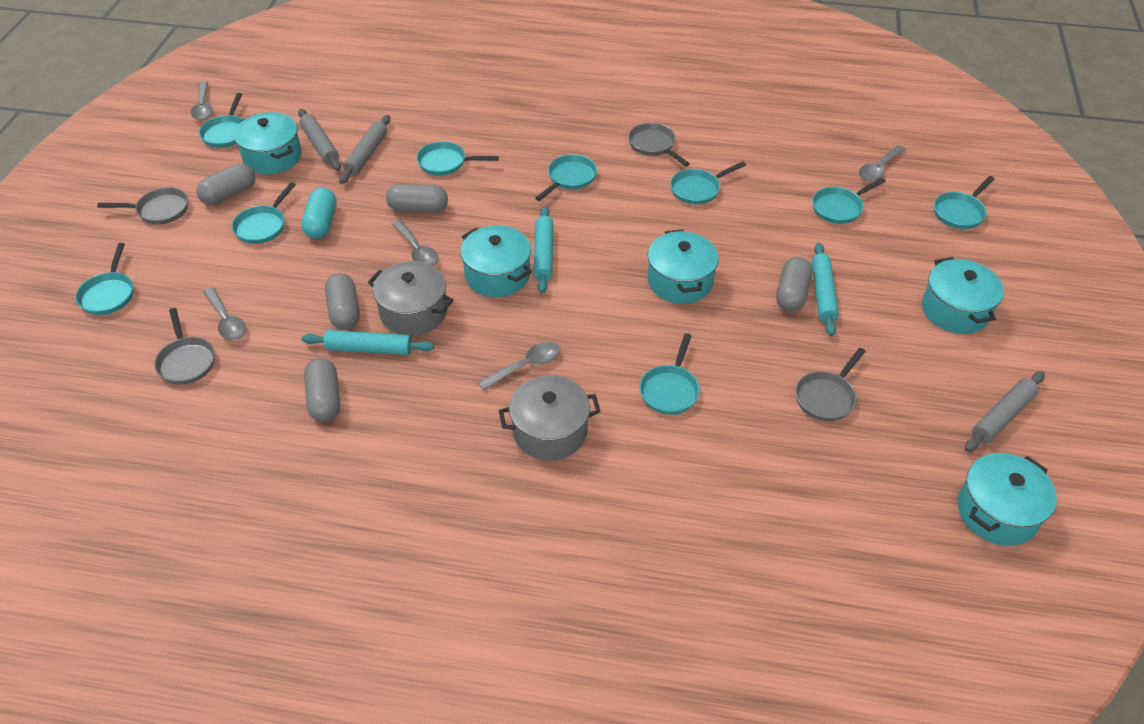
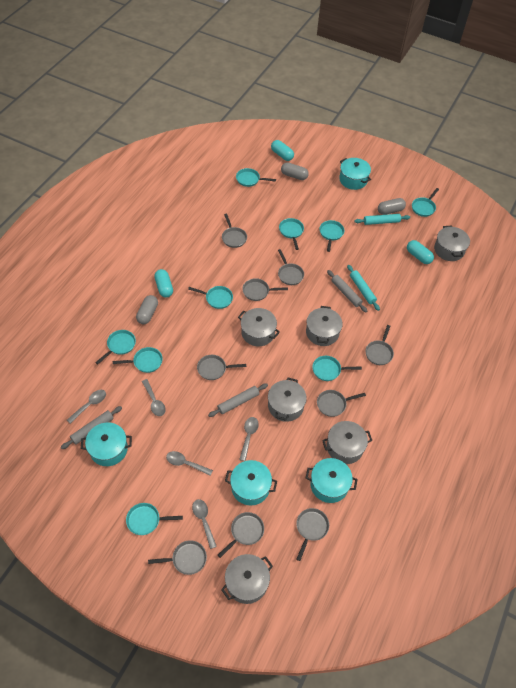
grey capsule: 5 -> 3
grey pan: 4 -> 9
grey pot: 2 -> 6
turquoise capsule: 1 -> 3
turquoise pot: 5 -> 4
turquoise rolling pin: 3 -> 2

